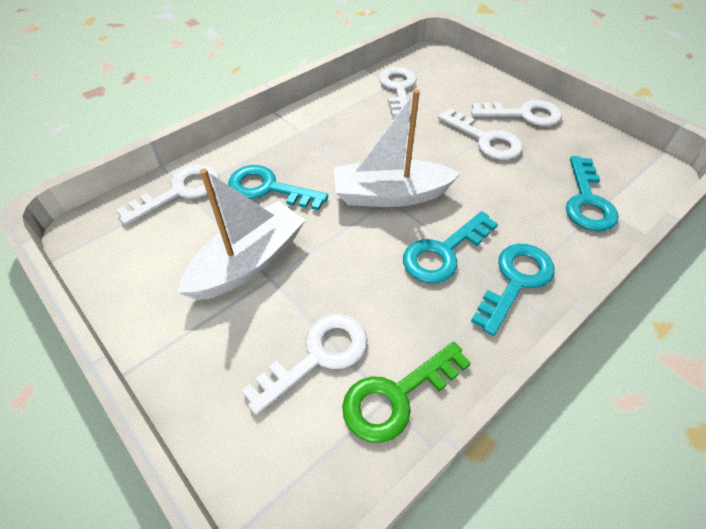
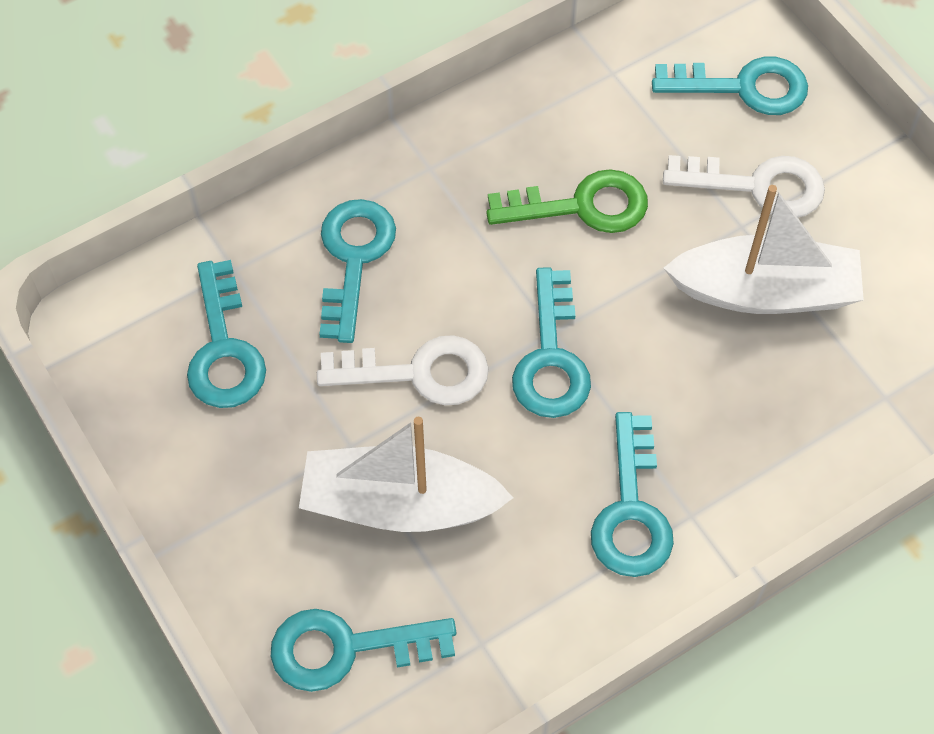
turquoise key: 4 -> 6
white key: 5 -> 2

